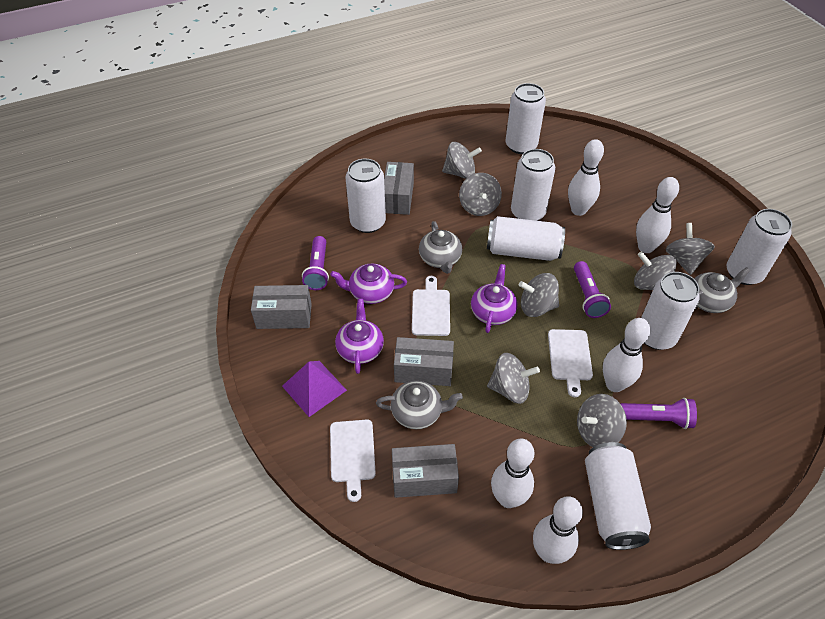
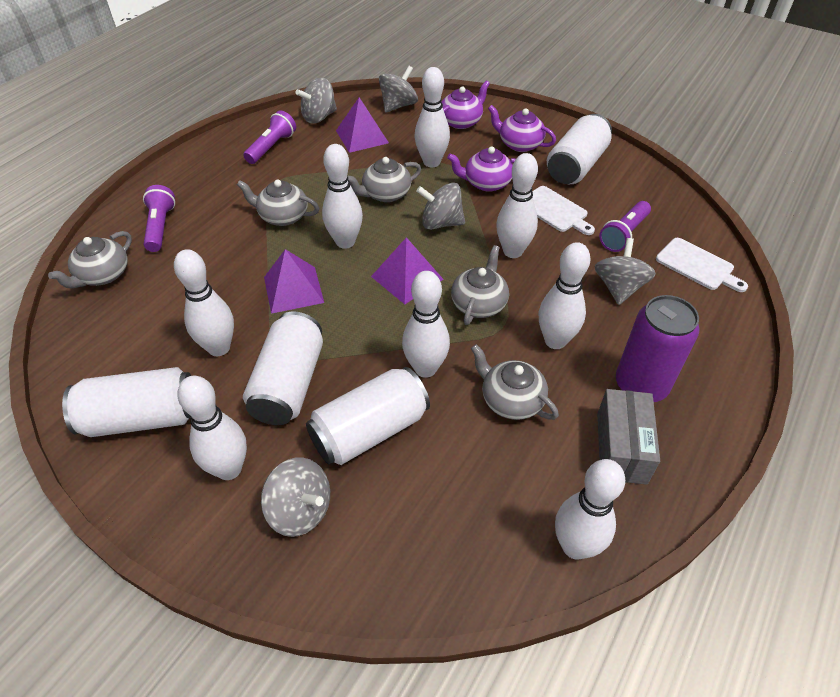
grey box: 4 -> 1
grey spinning top: 7 -> 5
grey teapot: 3 -> 5
purple can: 0 -> 1
purple pyramid: 1 -> 3
white bowling pin: 5 -> 8
white can: 7 -> 4
white cutting board: 3 -> 2

